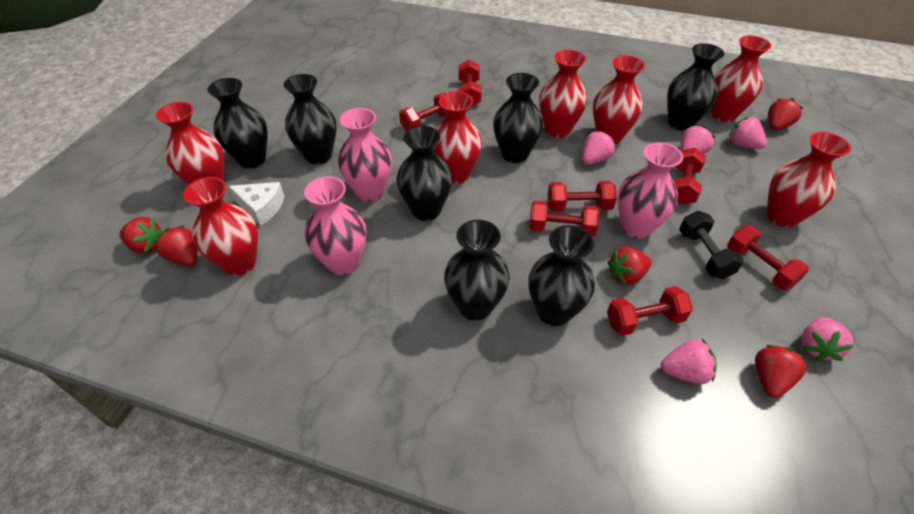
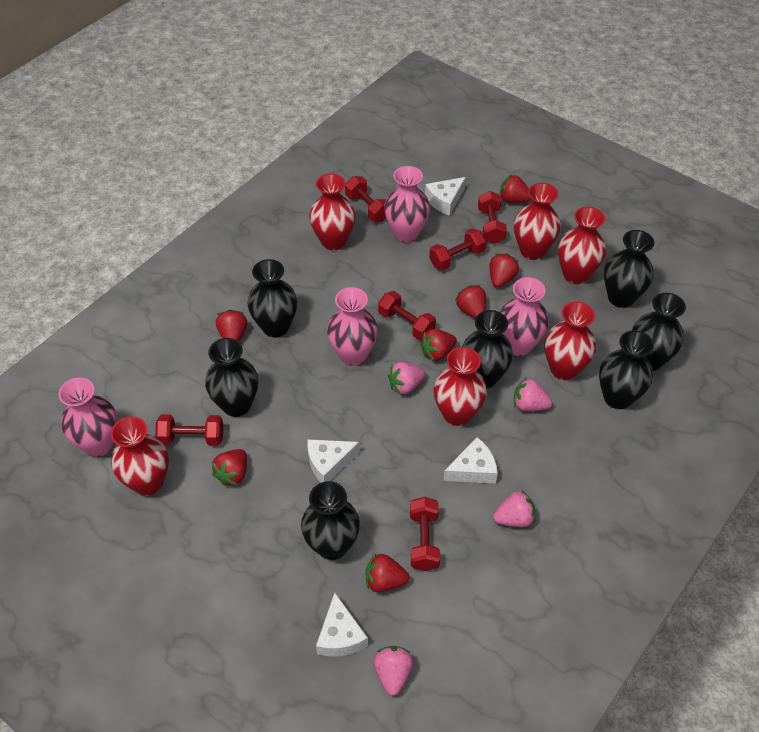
black dumbbell: 1 -> 0
pink strawberry: 5 -> 4
pink vase: 3 -> 4
red dumbbell: 7 -> 6
red strawberry: 5 -> 7
red vase: 7 -> 6
white cheese: 1 -> 4

